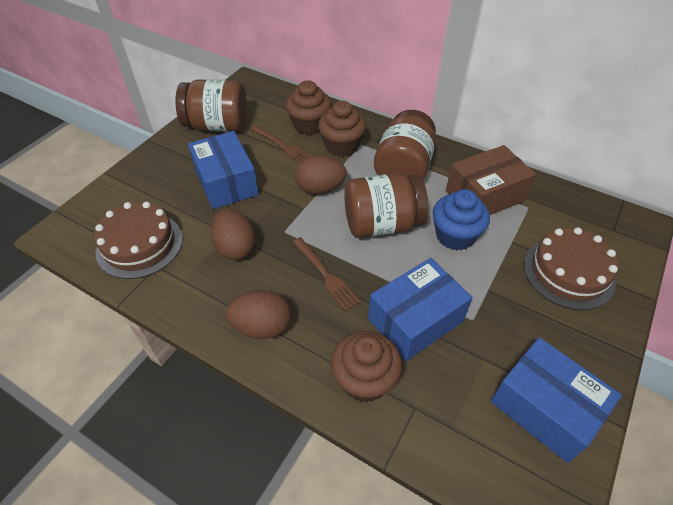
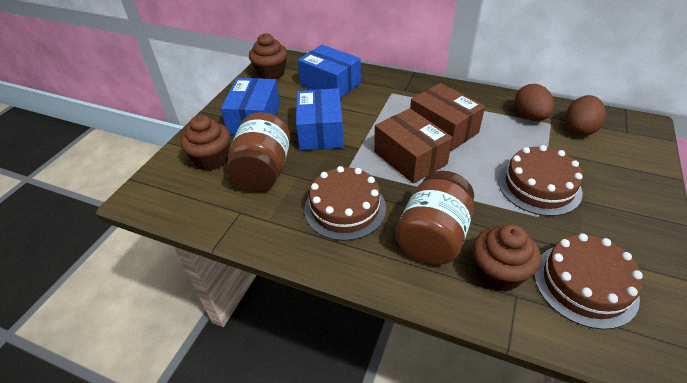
blue cupcake: 1 -> 0
brown box: 1 -> 2
brown cake: 2 -> 3
brown egg: 3 -> 2
brown fork: 2 -> 0
brown jar: 3 -> 2

